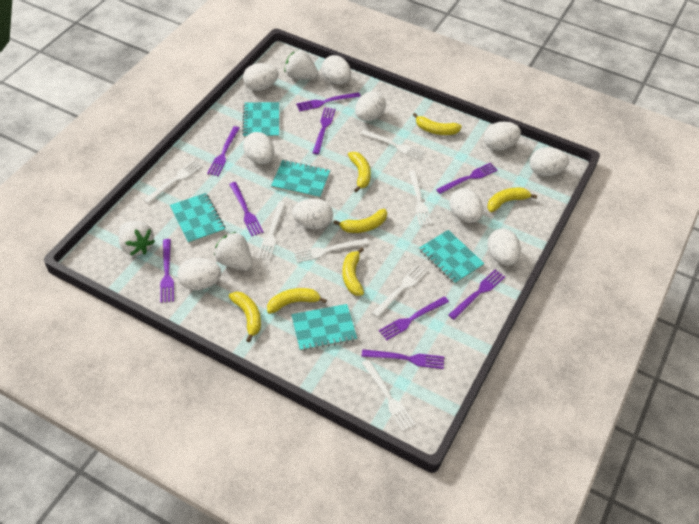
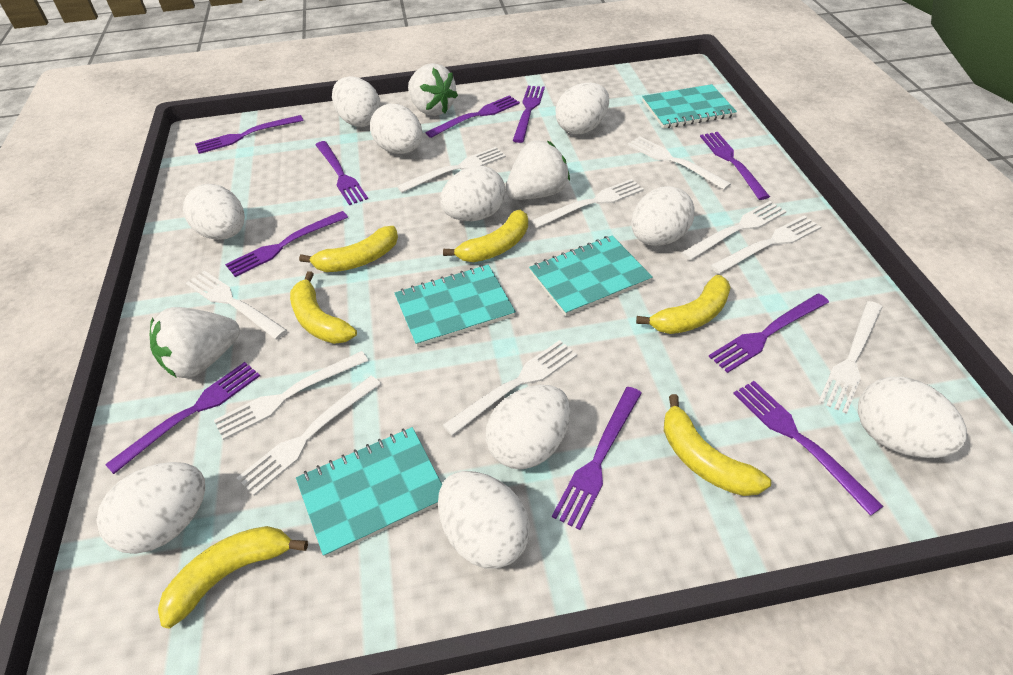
purple fork: 9 -> 10
turquoise notebook: 5 -> 4
white fork: 7 -> 10
yellow banana: 7 -> 6

